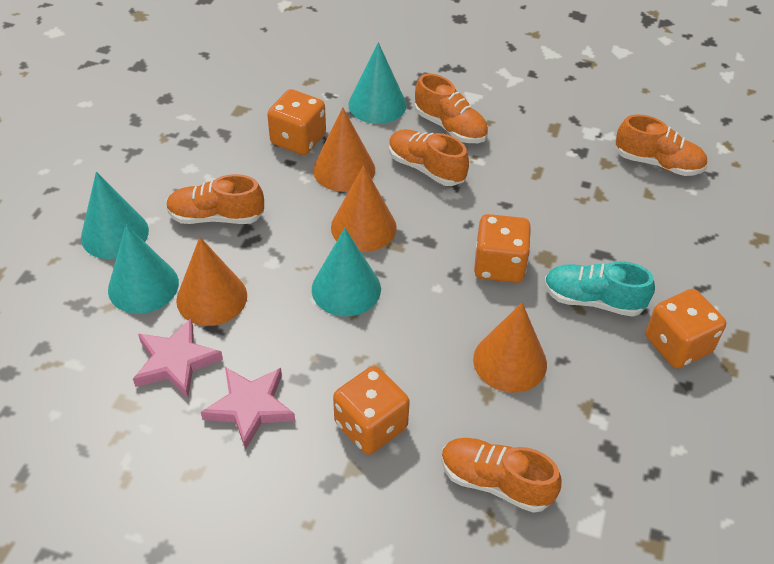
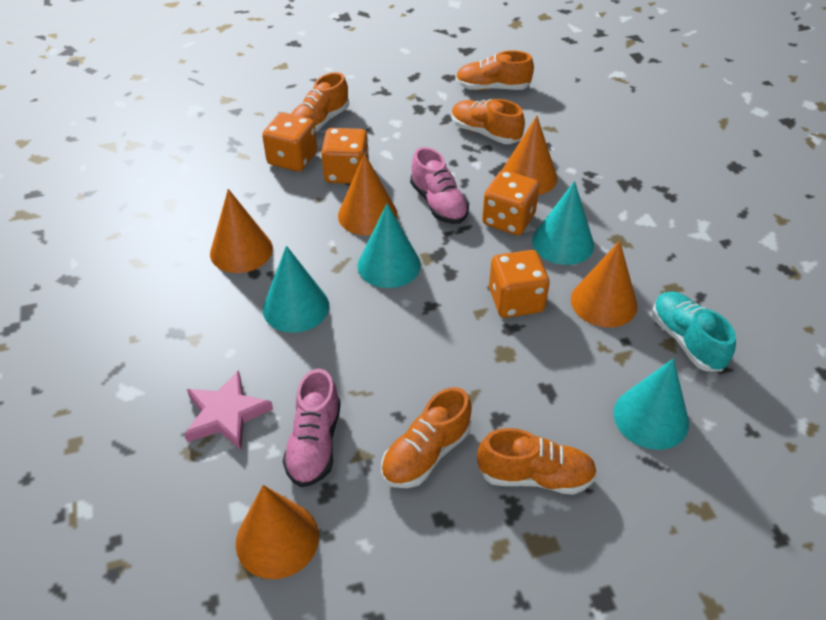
orange cone: 4 -> 5
pink shoe: 0 -> 2
pink star: 2 -> 1

